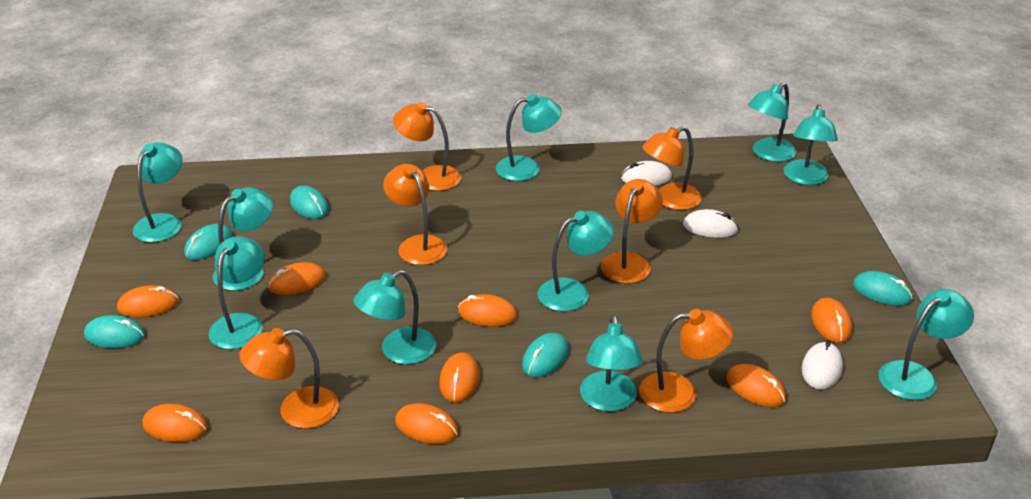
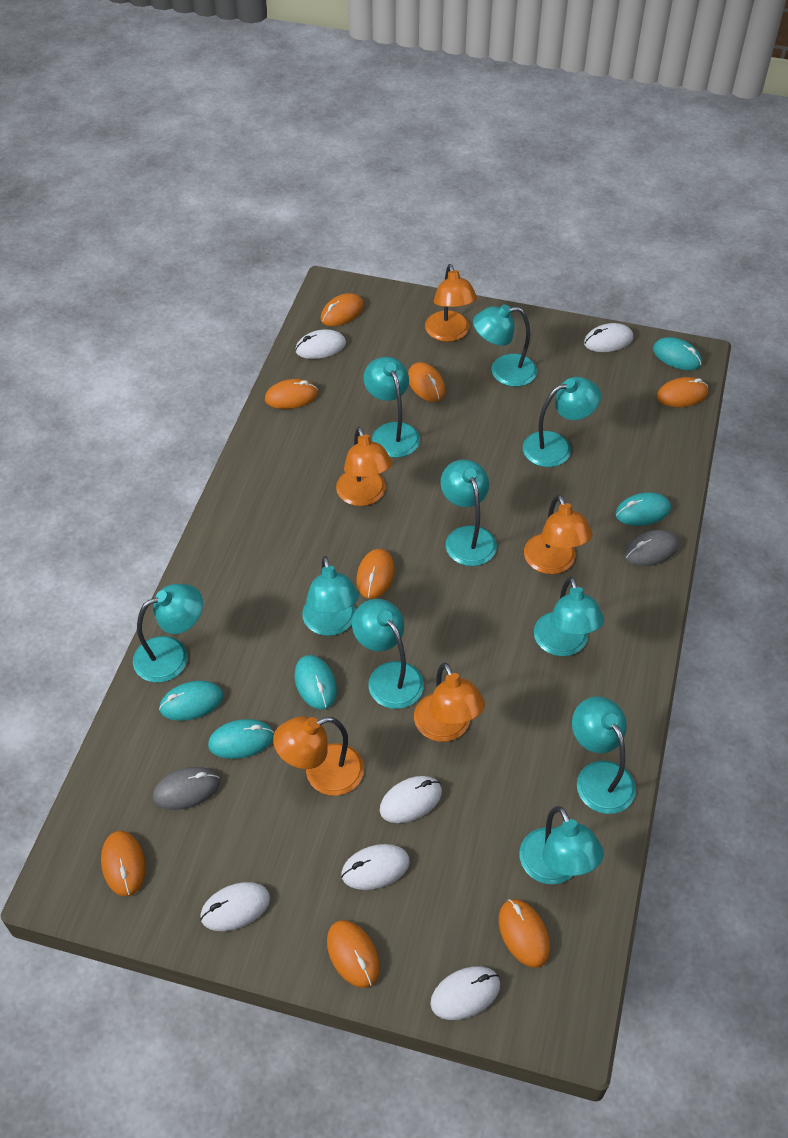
grey mouse: 0 -> 2
orange lamp: 6 -> 5
white mouse: 3 -> 6

